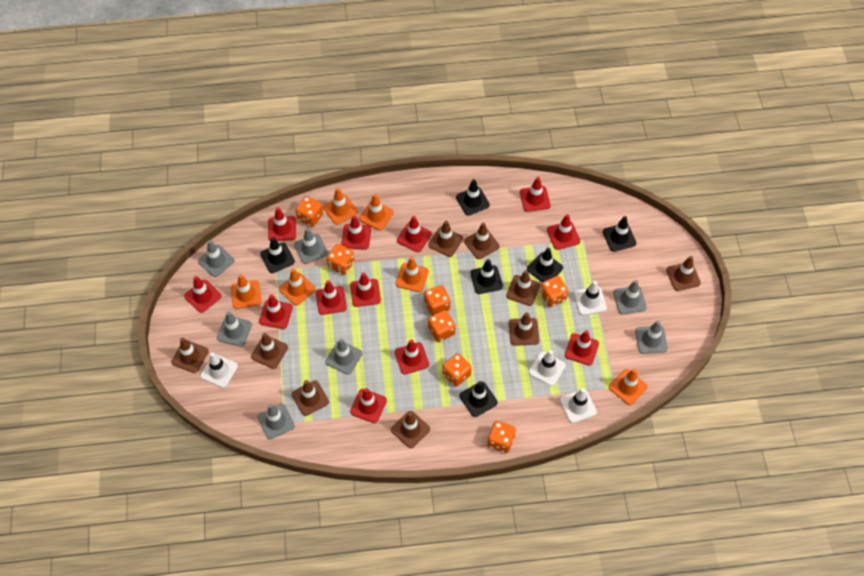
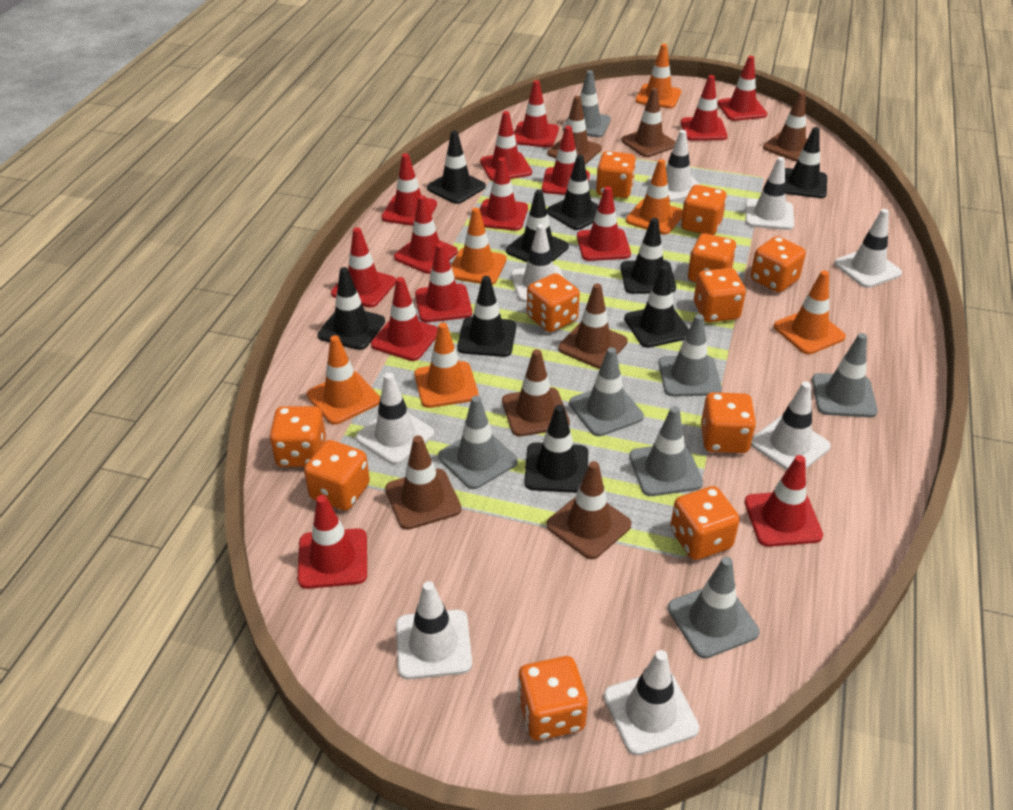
black traffic cone: 6 -> 9
brown traffic cone: 9 -> 7
orange dice: 7 -> 11
red traffic cone: 12 -> 14
white traffic cone: 4 -> 8

